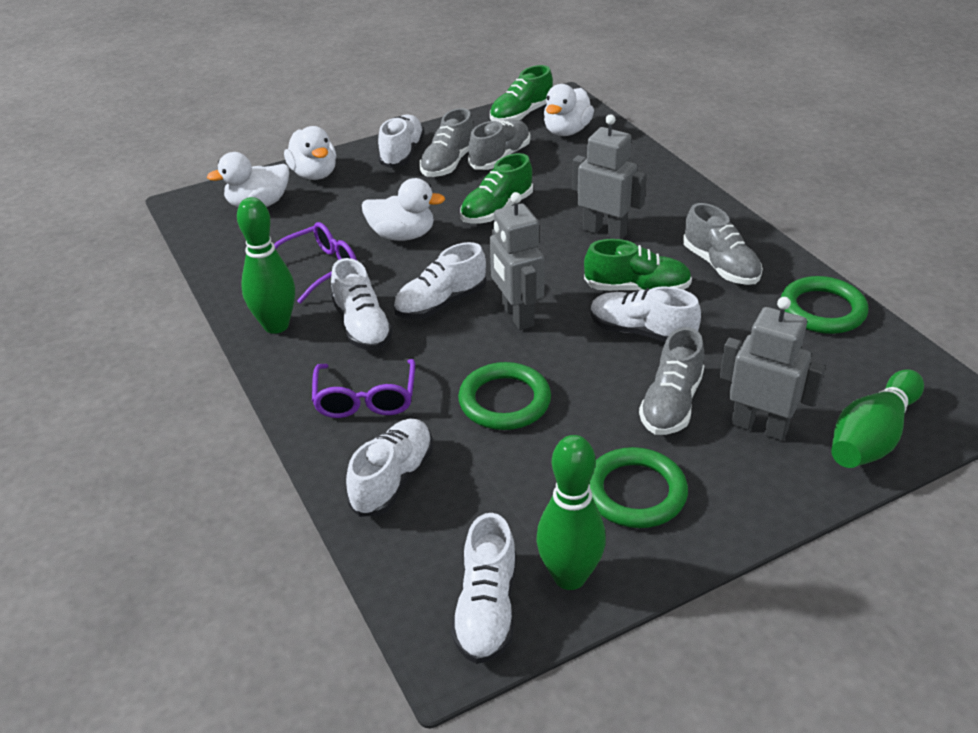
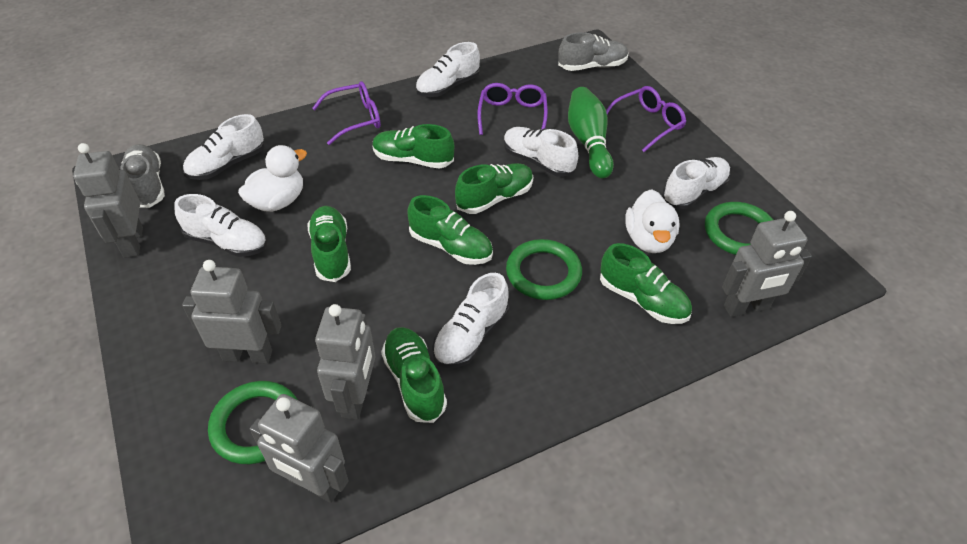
green bowling pin: 3 -> 1
green shoe: 3 -> 6
grey robot: 3 -> 5
grey shoe: 4 -> 2
purple glasses: 2 -> 3
white duck: 4 -> 2

